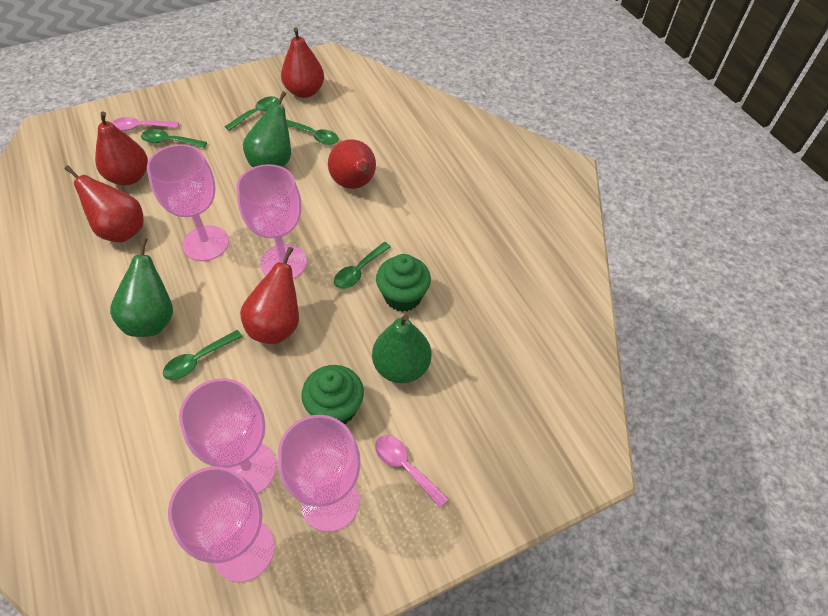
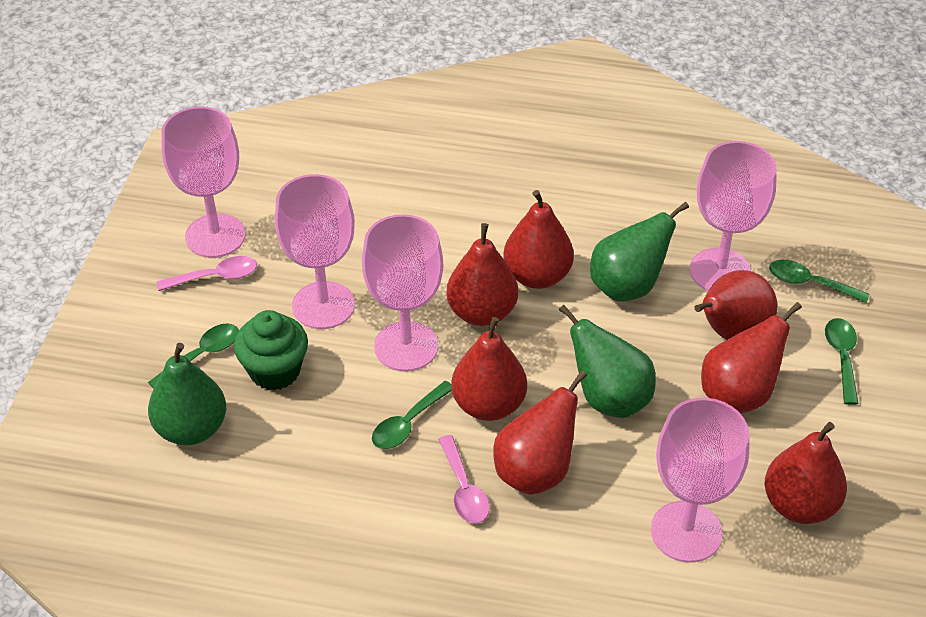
green cupcake: 2 -> 1
green spoon: 5 -> 4
red pear: 5 -> 7

